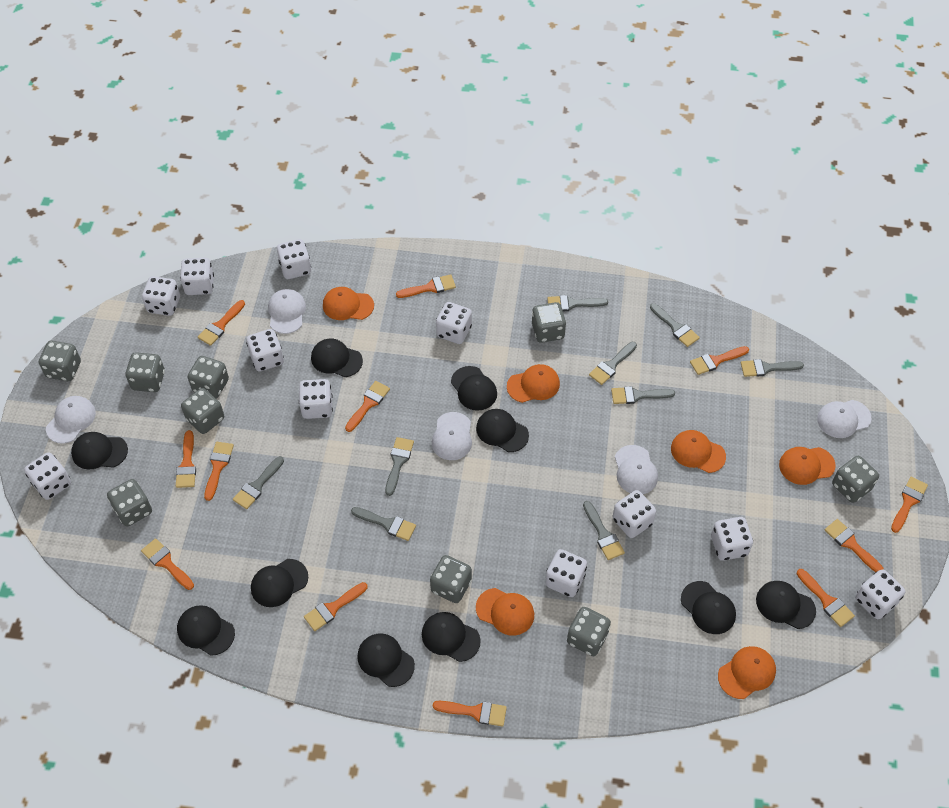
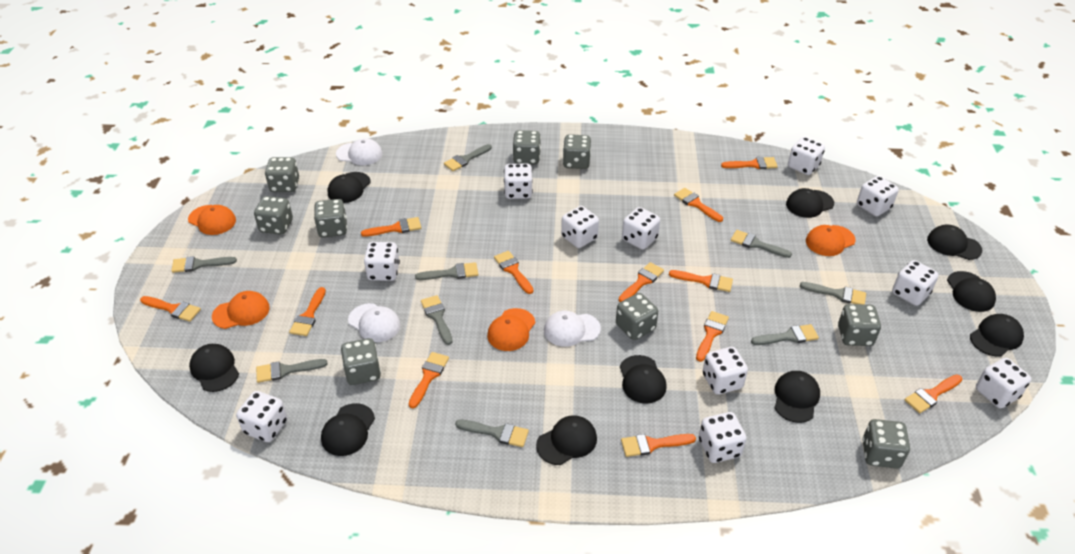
orange cap: 6 -> 4
white cap: 5 -> 3

